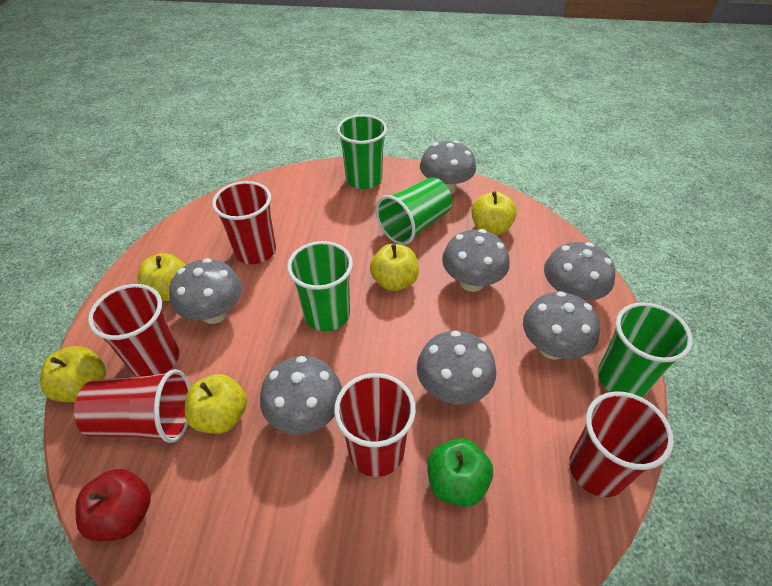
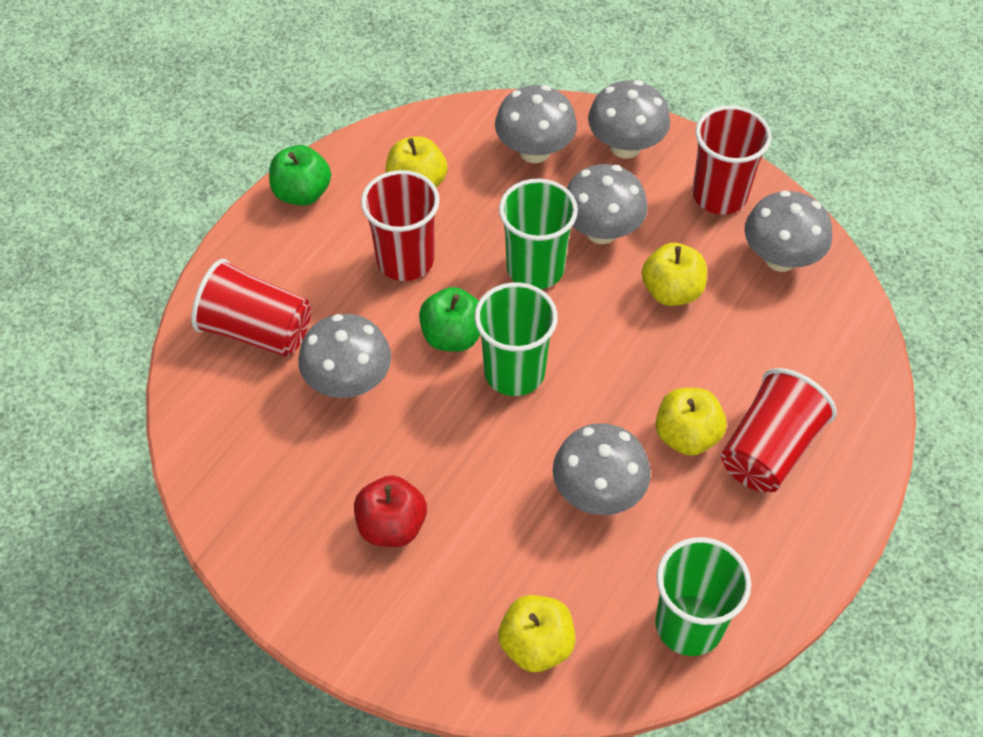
green apple: 1 -> 2
green cup: 4 -> 3
grey mushroom: 7 -> 6
red cup: 5 -> 4
yellow apple: 5 -> 4

